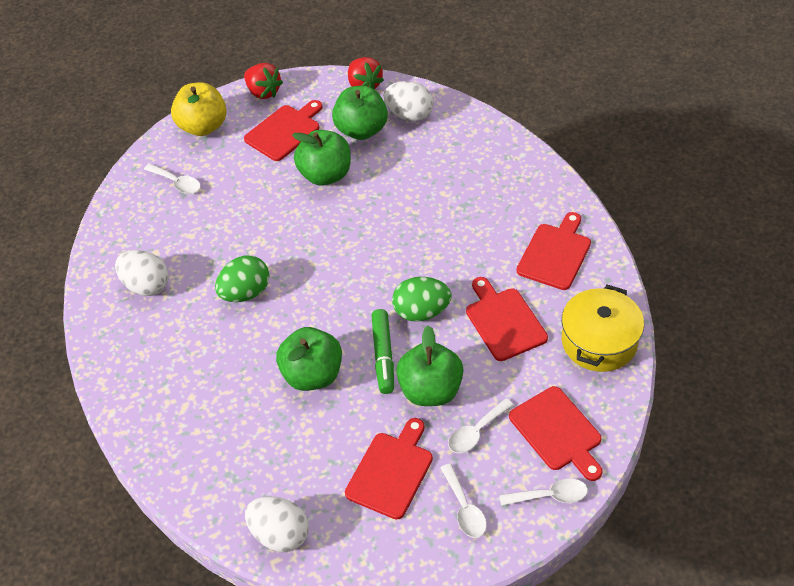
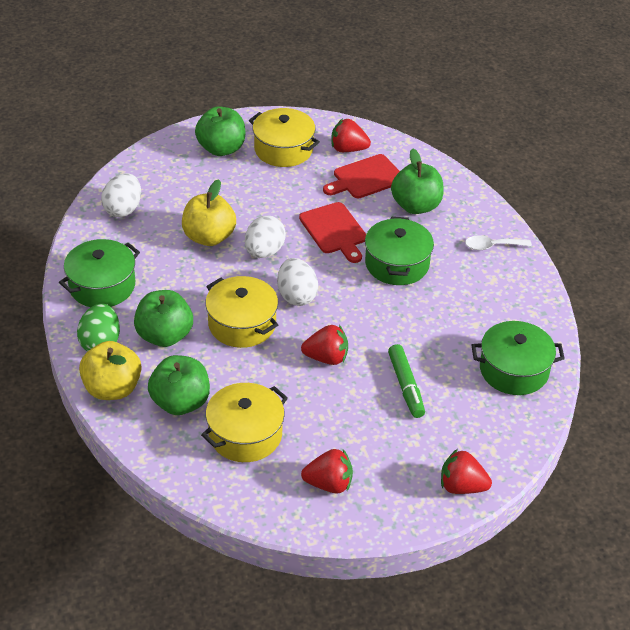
green egg: 2 -> 1
green pot: 0 -> 3
red cutting board: 5 -> 2
red strawberry: 2 -> 4
white spoon: 4 -> 1
yellow apple: 1 -> 2
yellow pot: 1 -> 3

